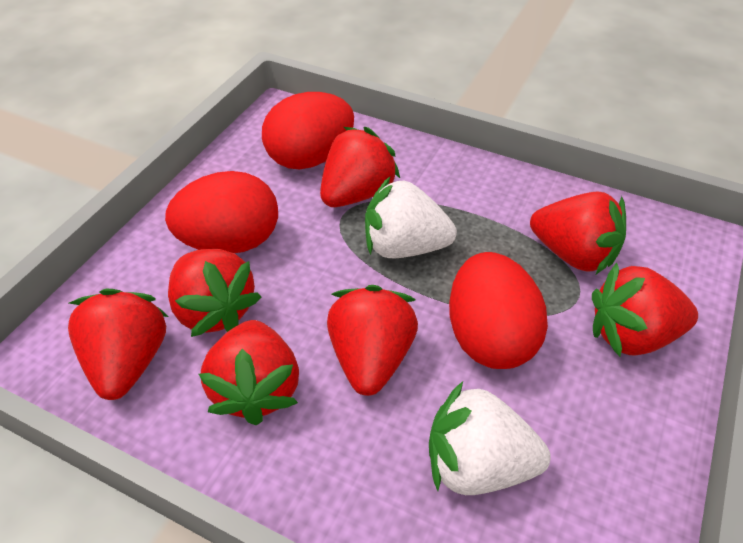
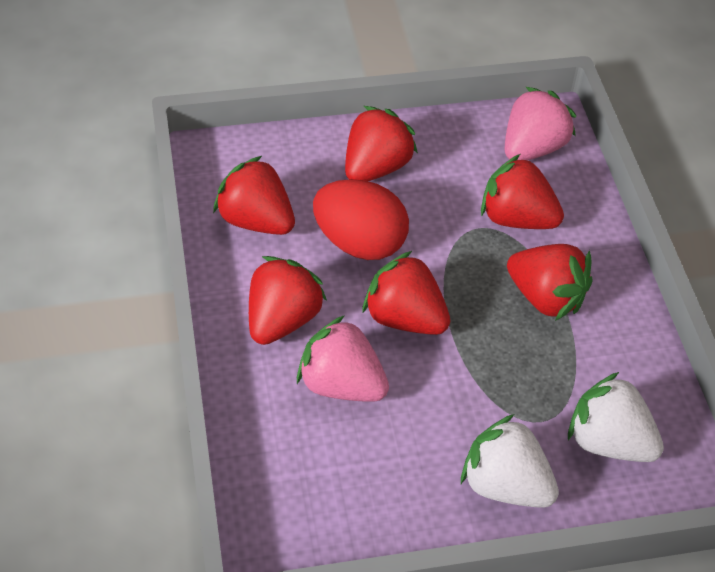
pink strawberry: 0 -> 2
red egg: 3 -> 1
red strawberry: 7 -> 6

